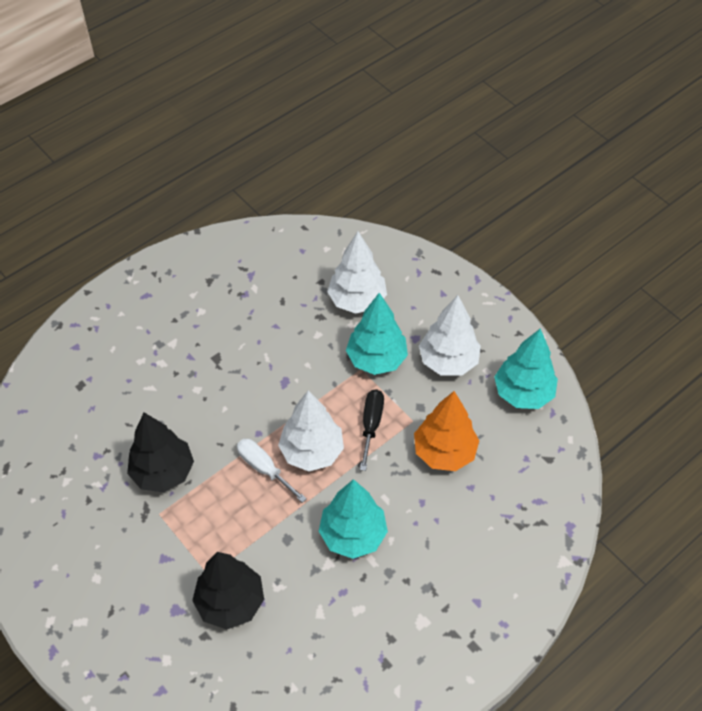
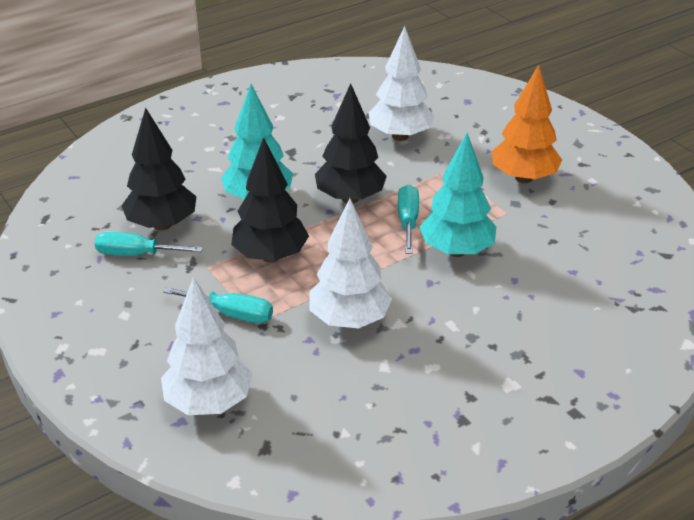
black screwdriver: 1 -> 0
black tree: 2 -> 3
turquoise screwdriver: 0 -> 3
turquoise tree: 3 -> 2
white screwdriver: 1 -> 0

